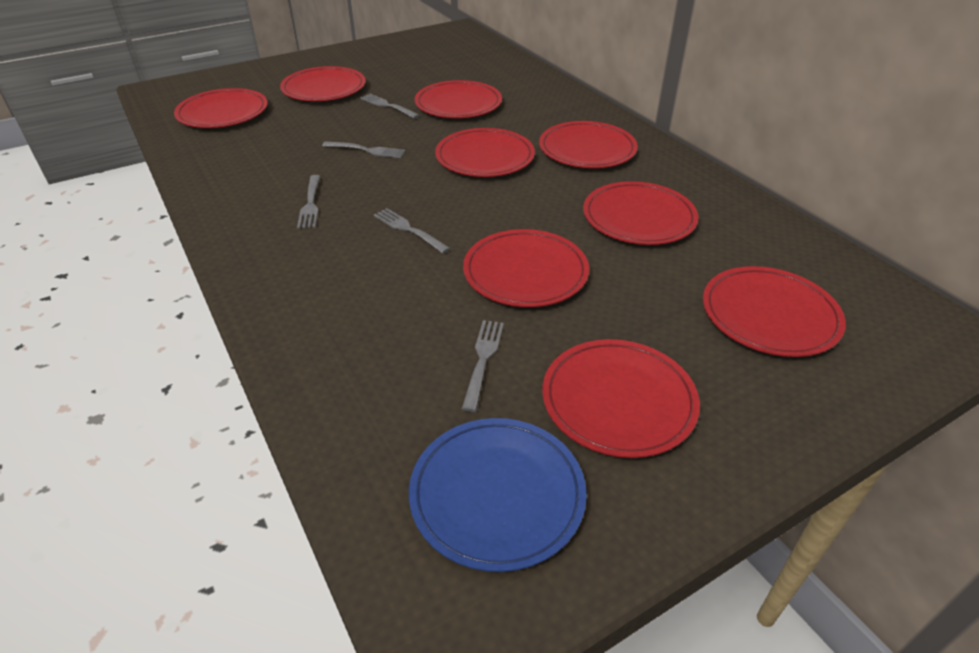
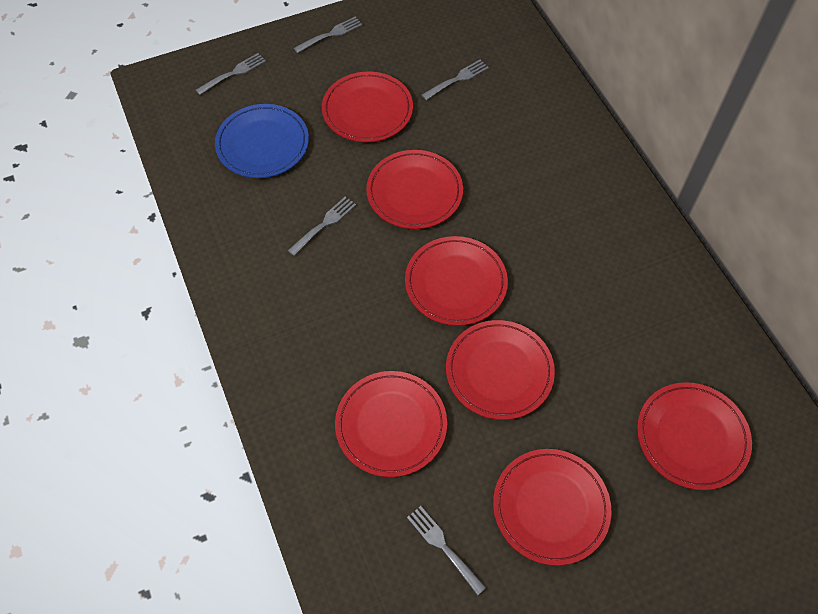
red plate: 9 -> 7

